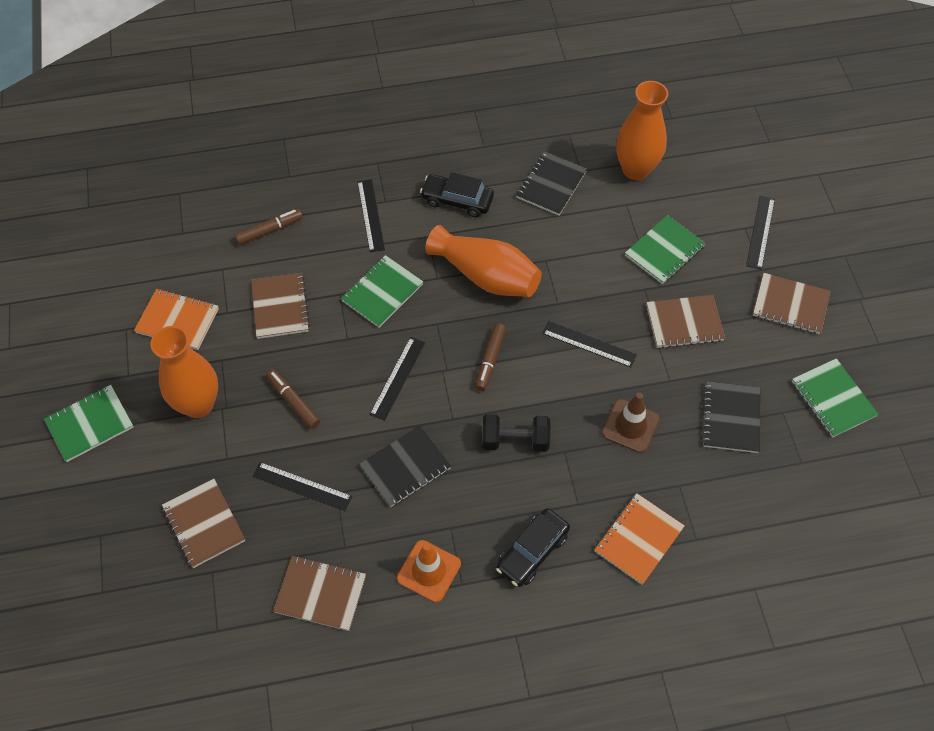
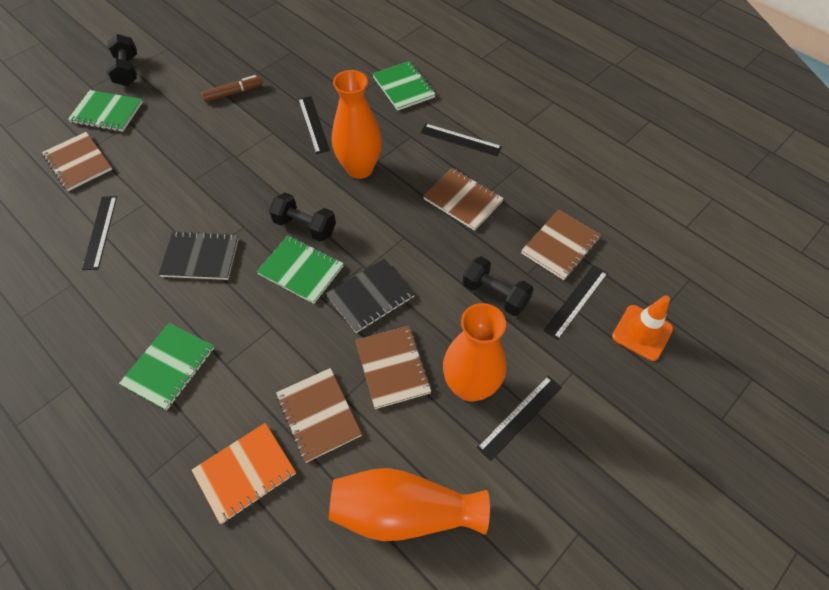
black car: 2 -> 0
black dumbbell: 1 -> 3
black notebook: 3 -> 2
brown marker: 3 -> 1
brown traffic cone: 1 -> 0
orange notebook: 2 -> 1

